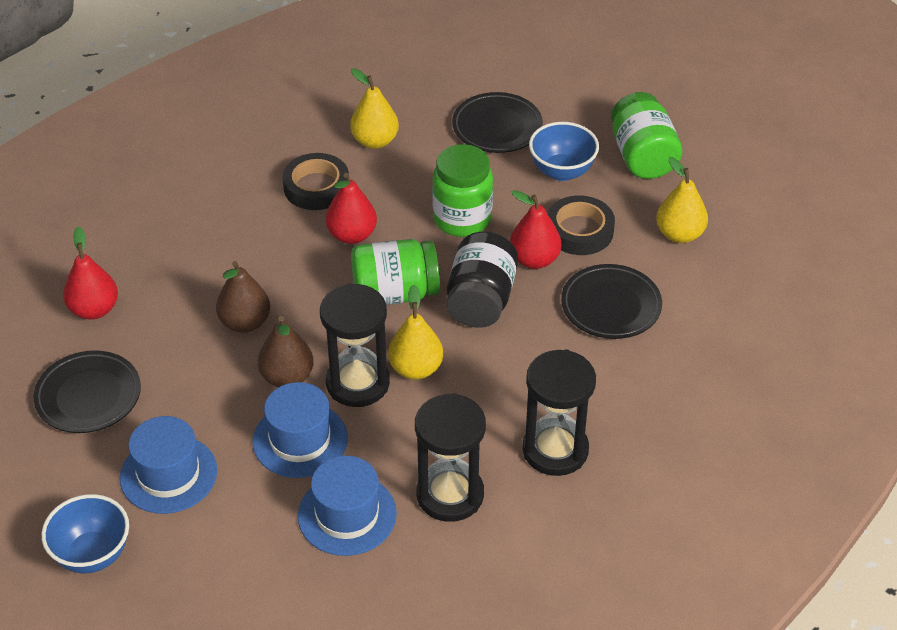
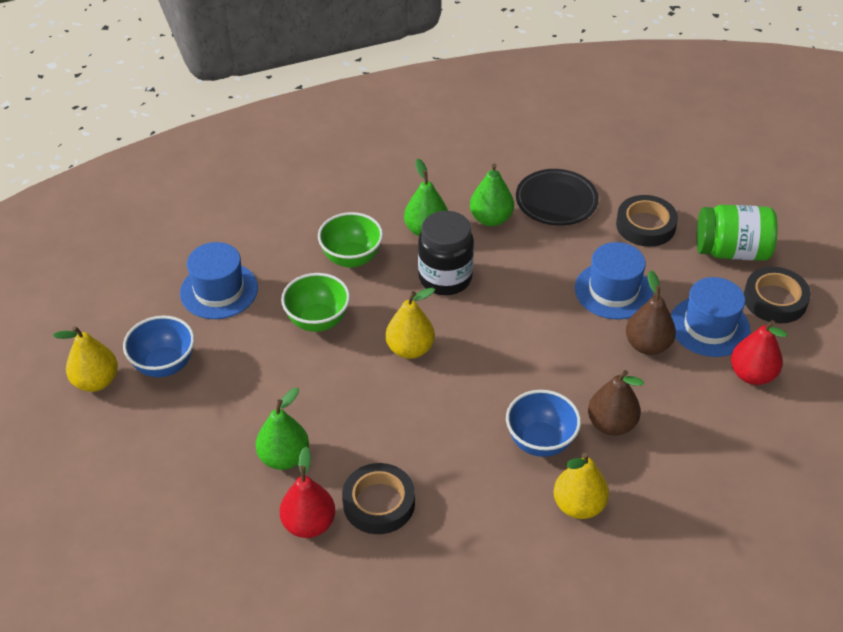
black hourglass: 3 -> 0
black plate: 3 -> 1
black tape: 2 -> 3
green bowl: 0 -> 2
green jar: 3 -> 1
green pear: 0 -> 3
red pear: 3 -> 2

